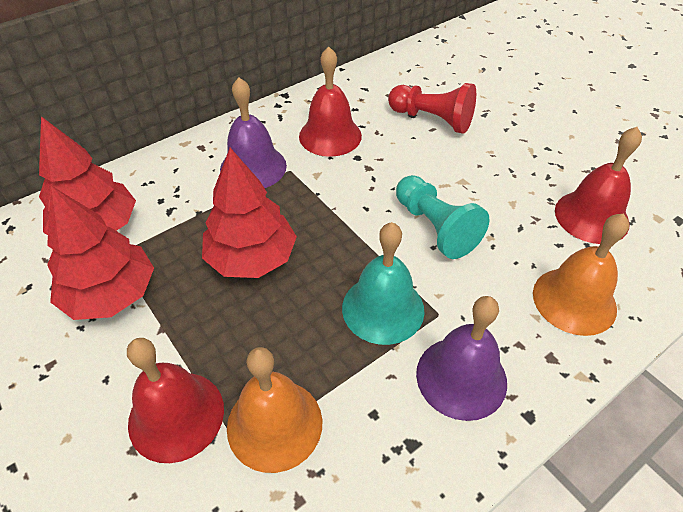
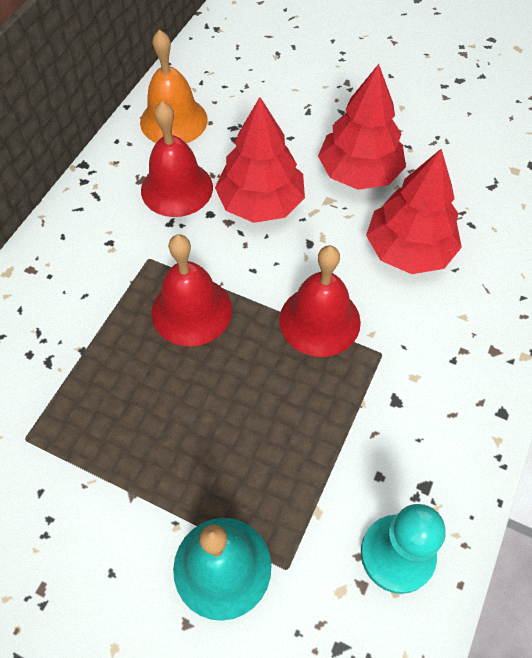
orange bell: 2 -> 1
purple bell: 2 -> 0
red pawn: 1 -> 0

